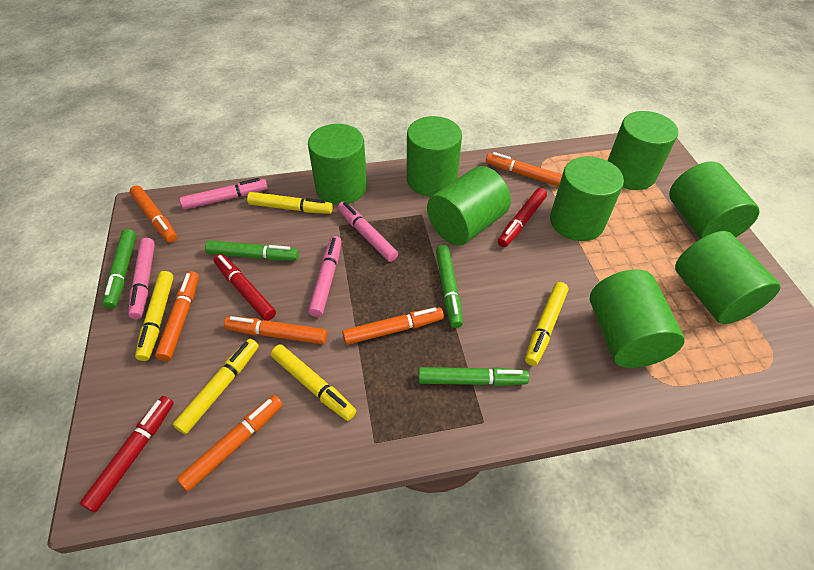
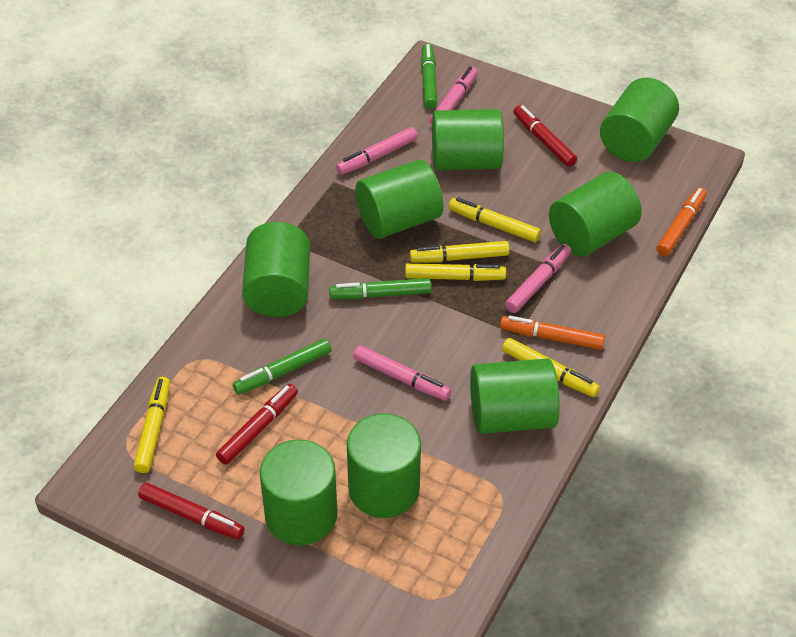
green marker: 4 -> 3
orange marker: 6 -> 2

